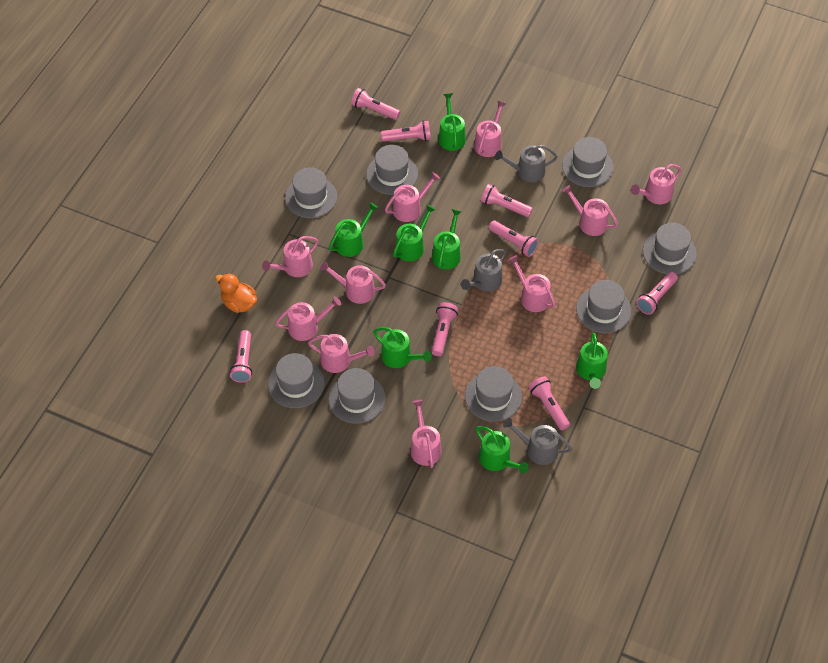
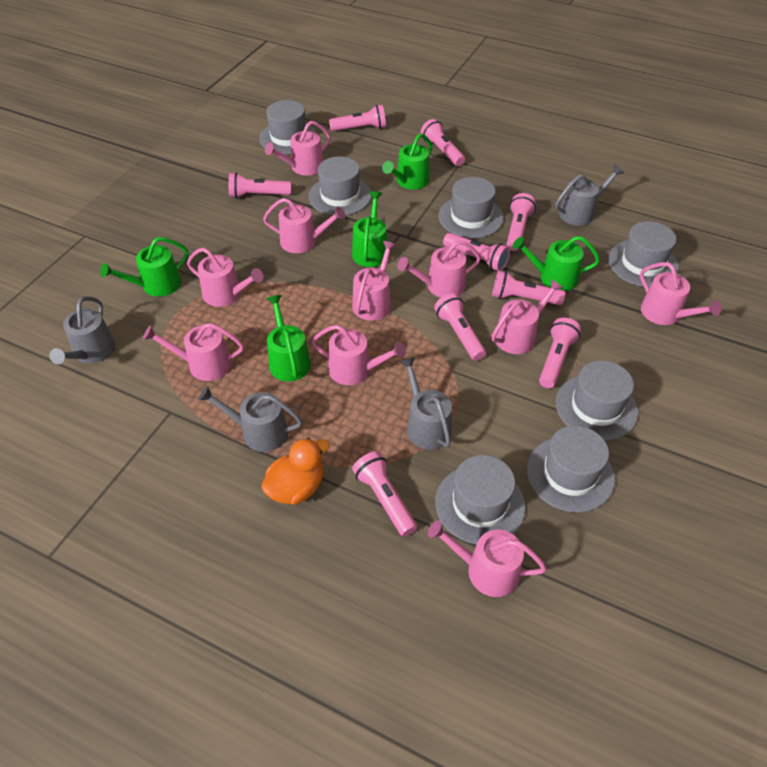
green watering can: 7 -> 5
grey hat: 8 -> 7
grey watering can: 3 -> 4
pink flashlight: 8 -> 9

